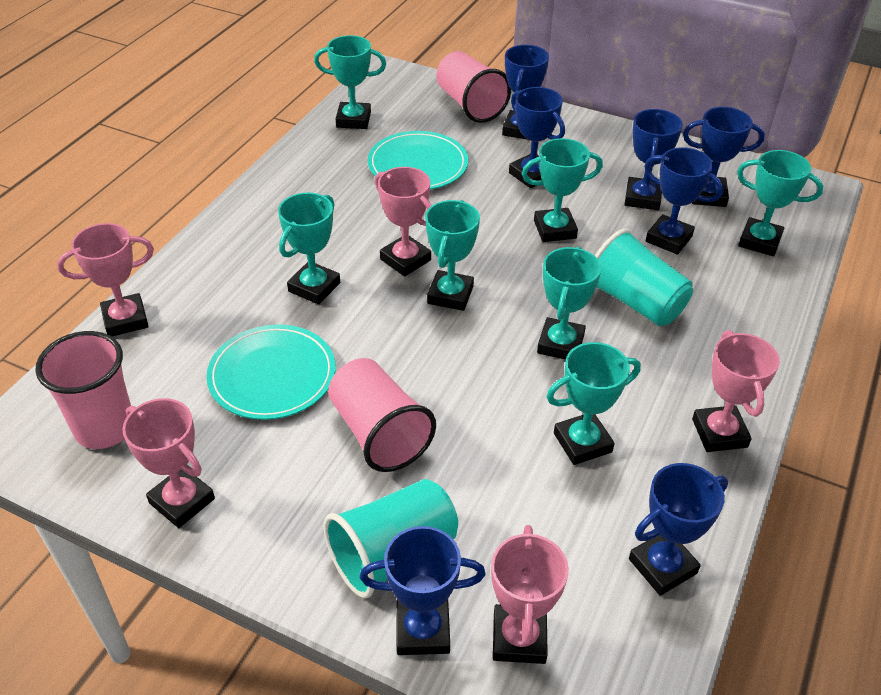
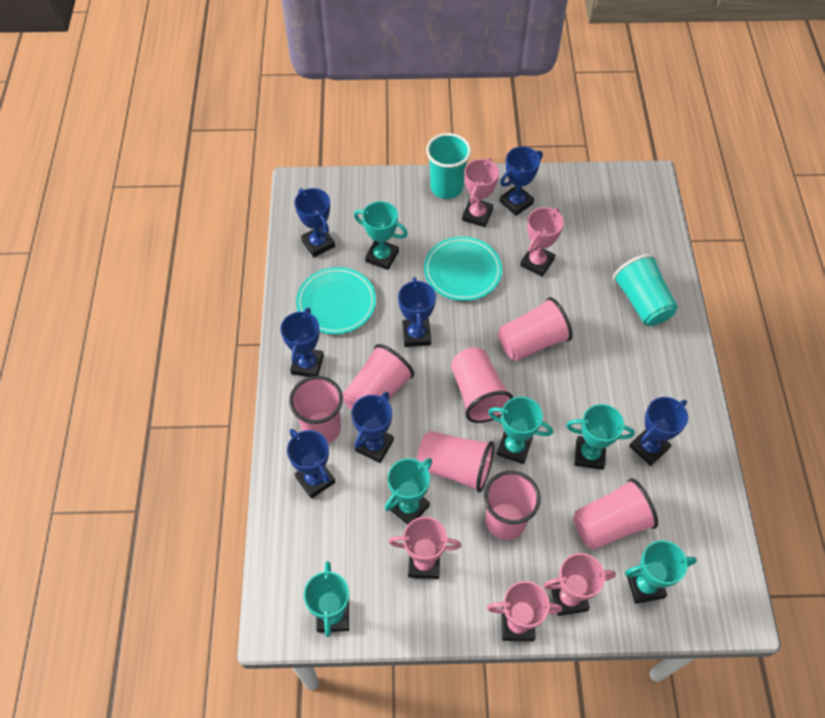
pink cup: 3 -> 7
turquoise trophy: 7 -> 6

